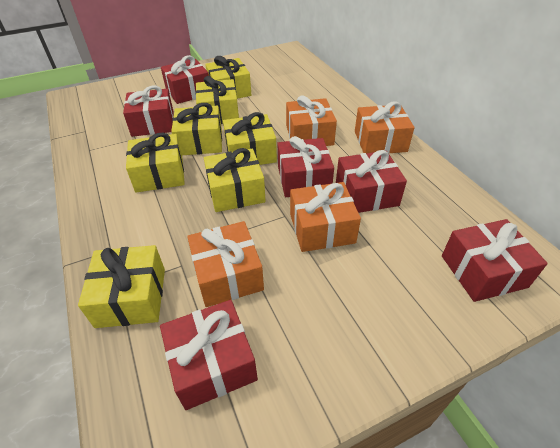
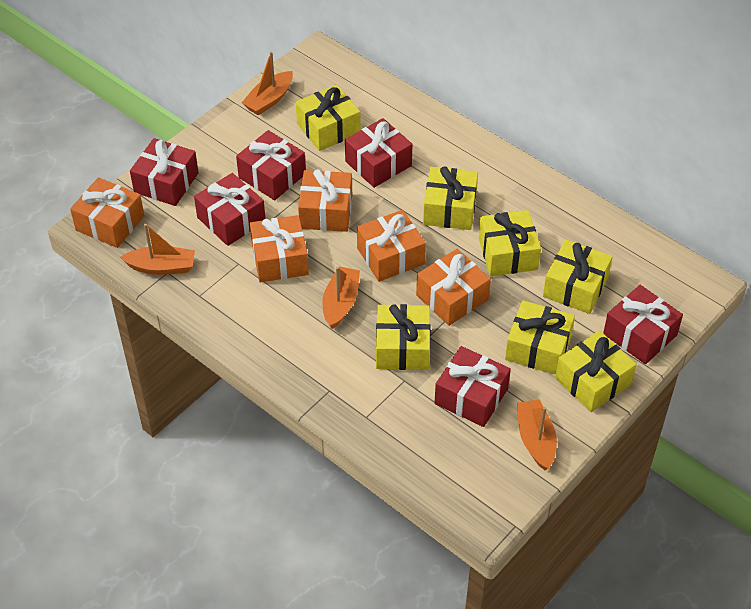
orange boat: 0 -> 4
orange gift: 4 -> 5

